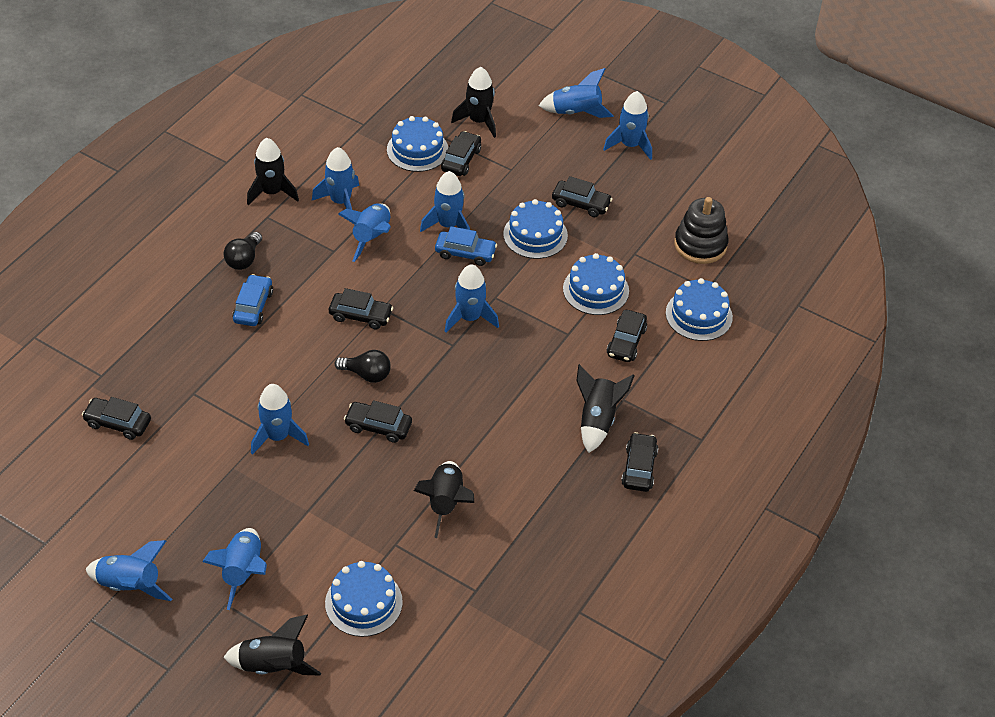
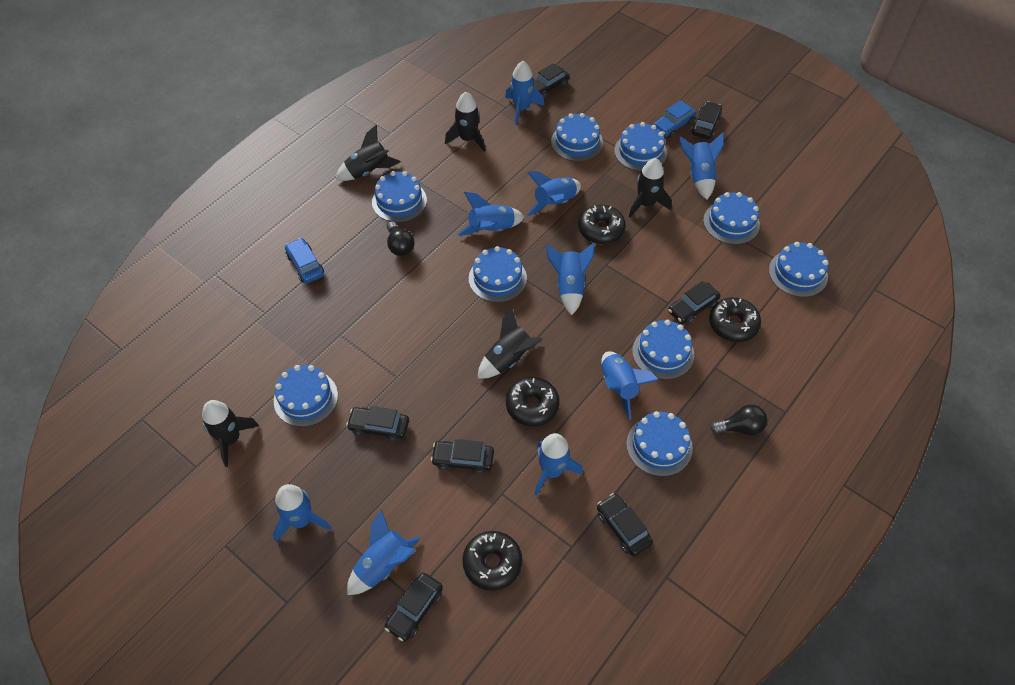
black donut: 0 -> 4
black stacking toy: 1 -> 0
blue cake: 5 -> 9

